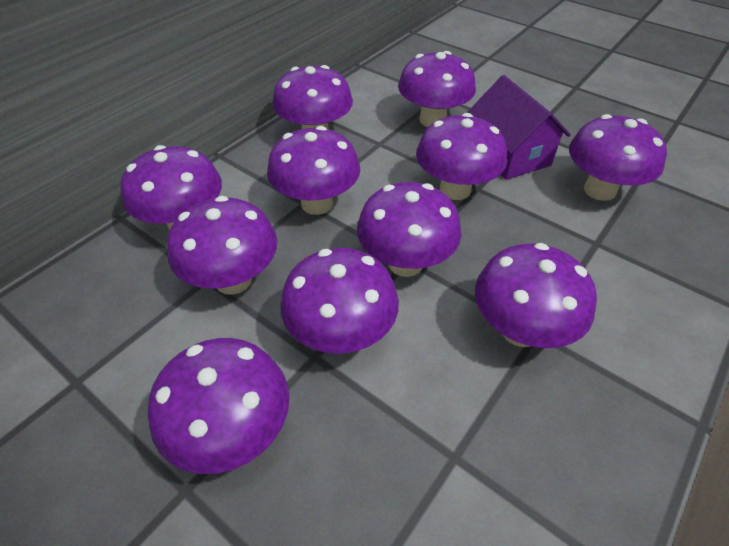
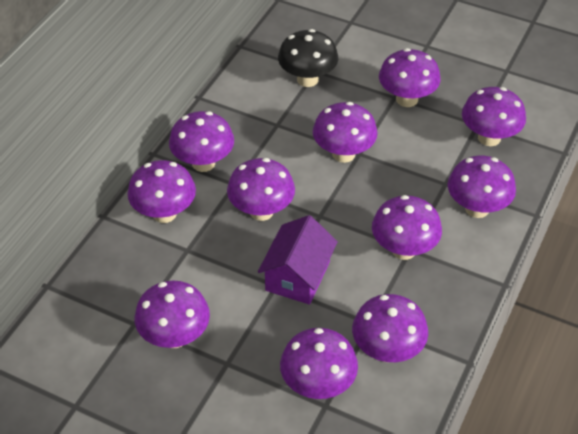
black mushroom: 0 -> 1

